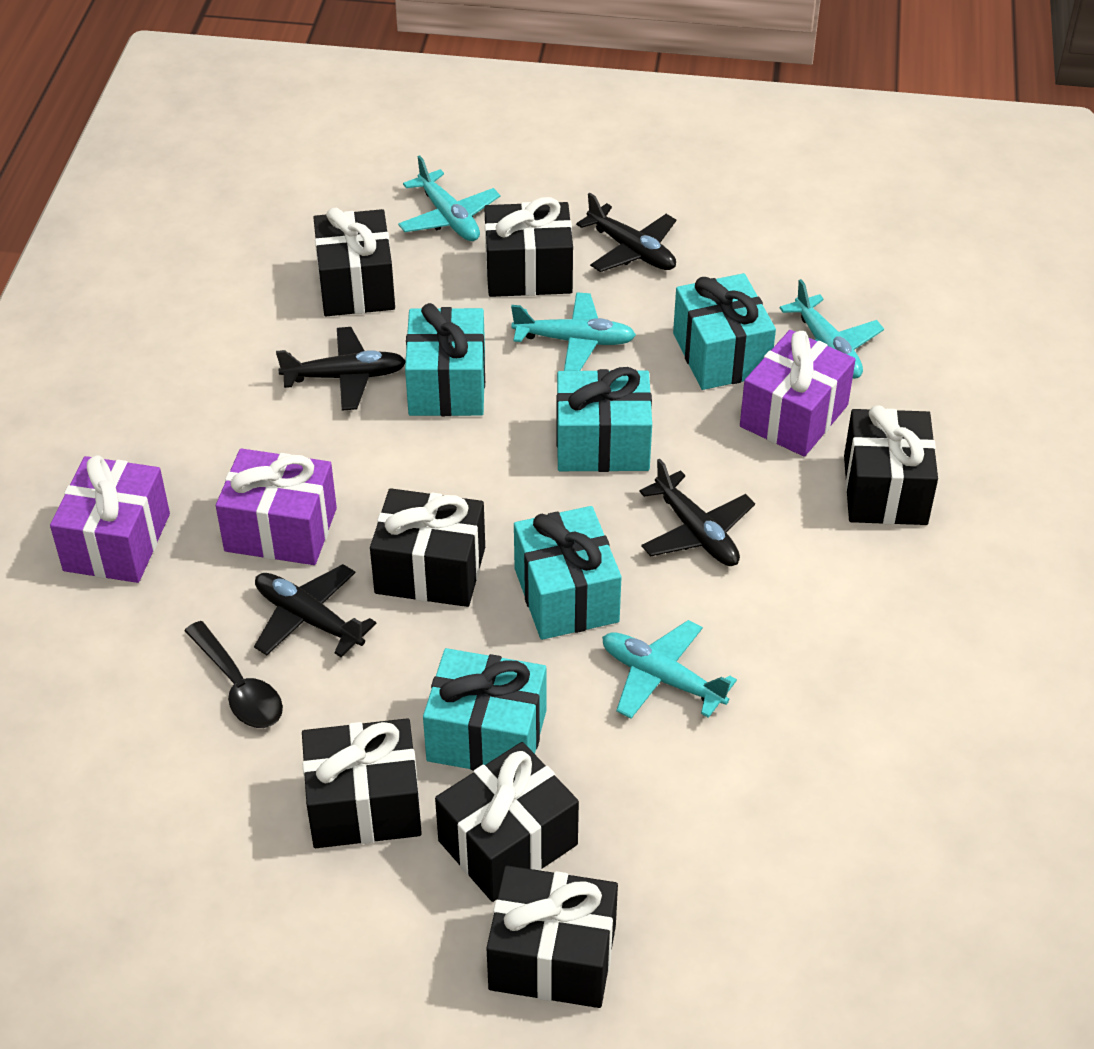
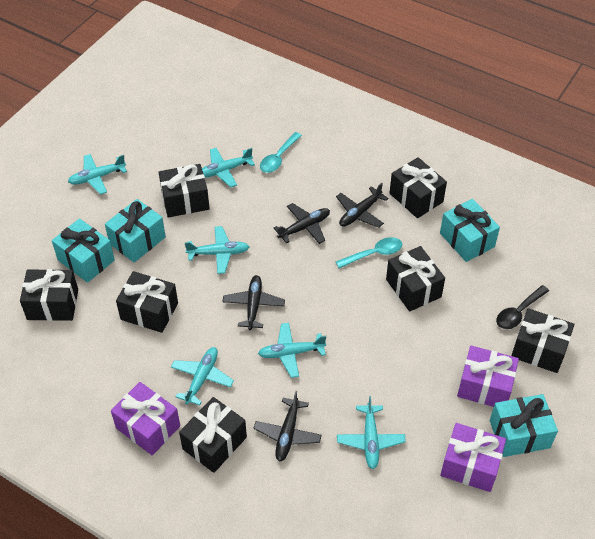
turquoise gift: 5 -> 4
turquoise plane: 4 -> 6
turquoise spoon: 0 -> 2

